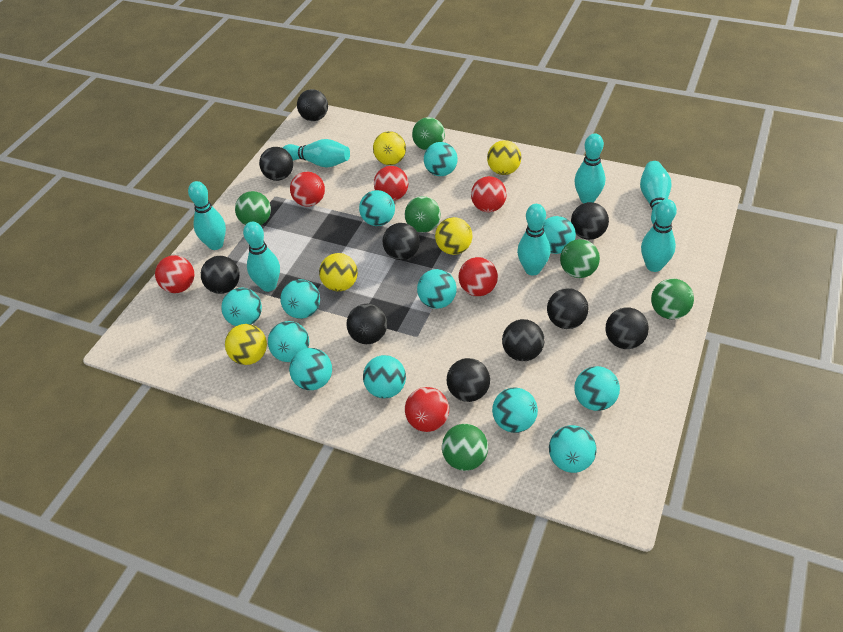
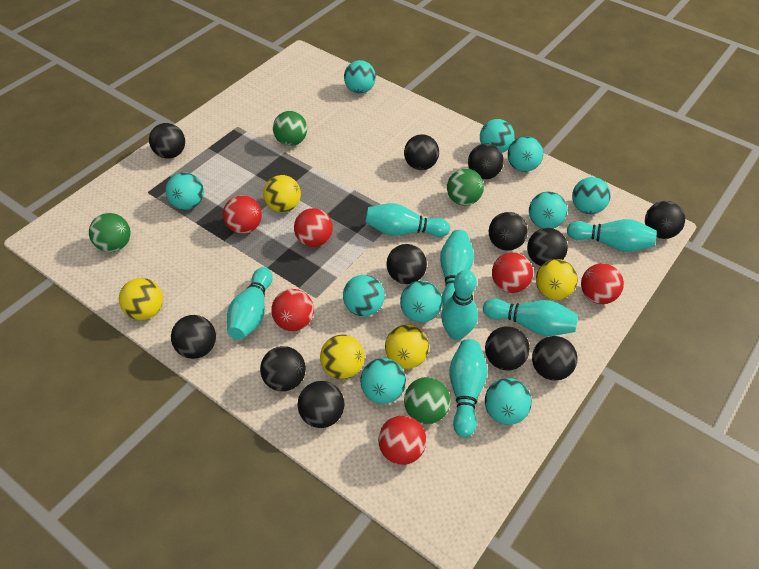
black ball: 10 -> 12
green ball: 6 -> 4
turquoise ball: 12 -> 10

